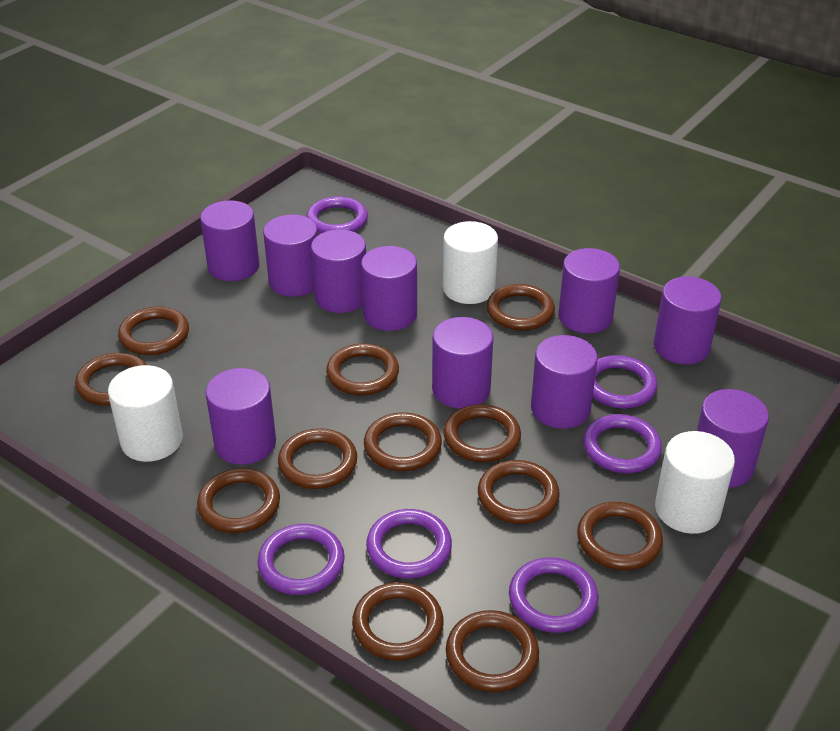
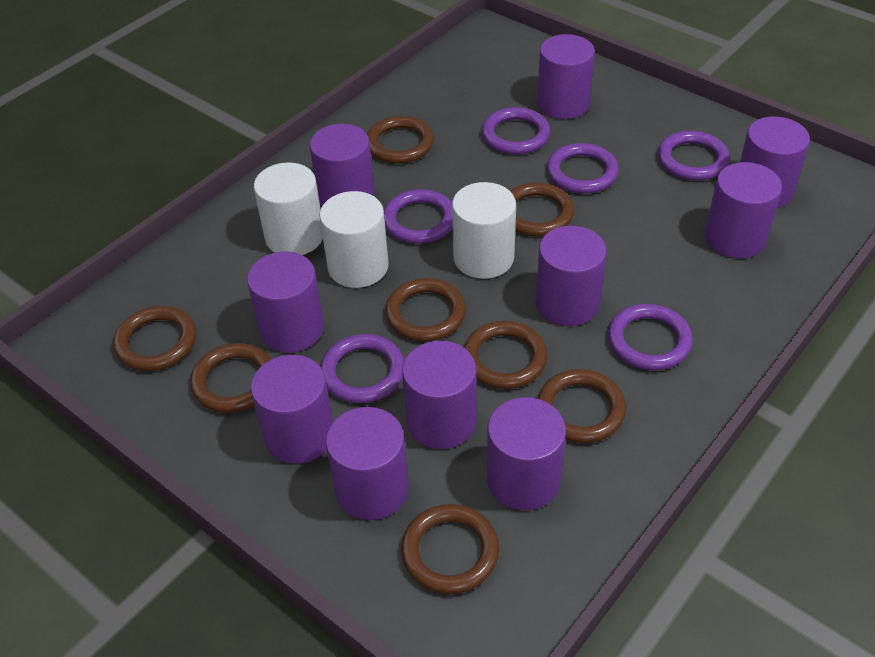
brown ring: 12 -> 8

